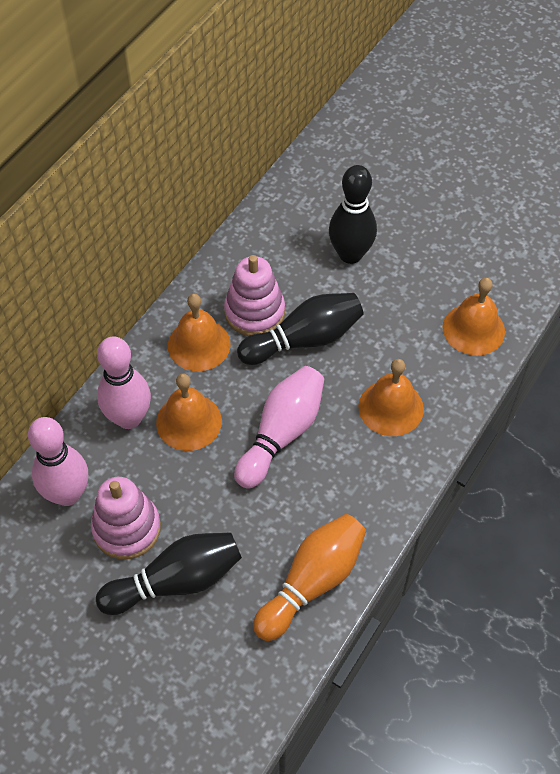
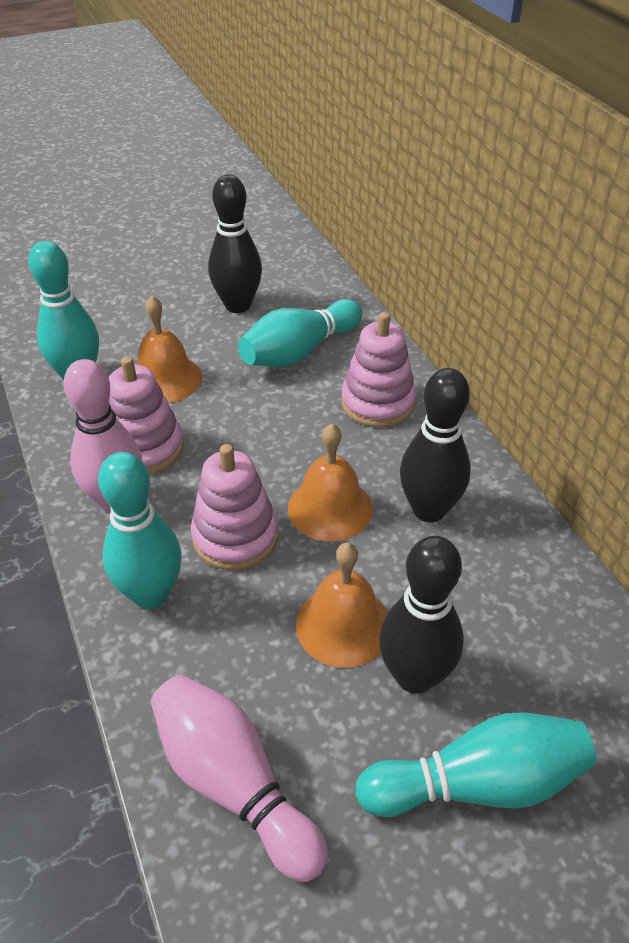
orange bell: 4 -> 3
orange bowling pin: 1 -> 0
pink bowling pin: 3 -> 2
pink stacking toy: 2 -> 3
turquoise bowling pin: 0 -> 4

